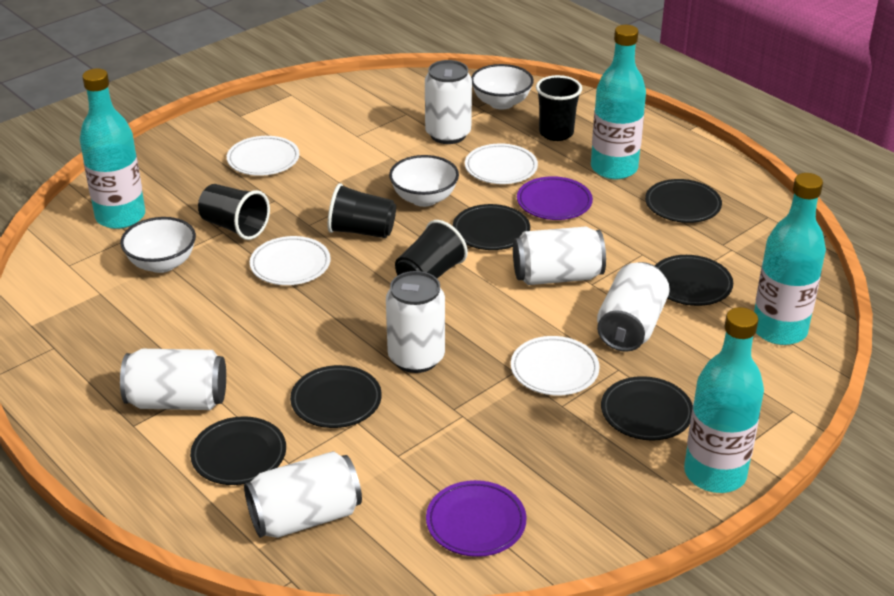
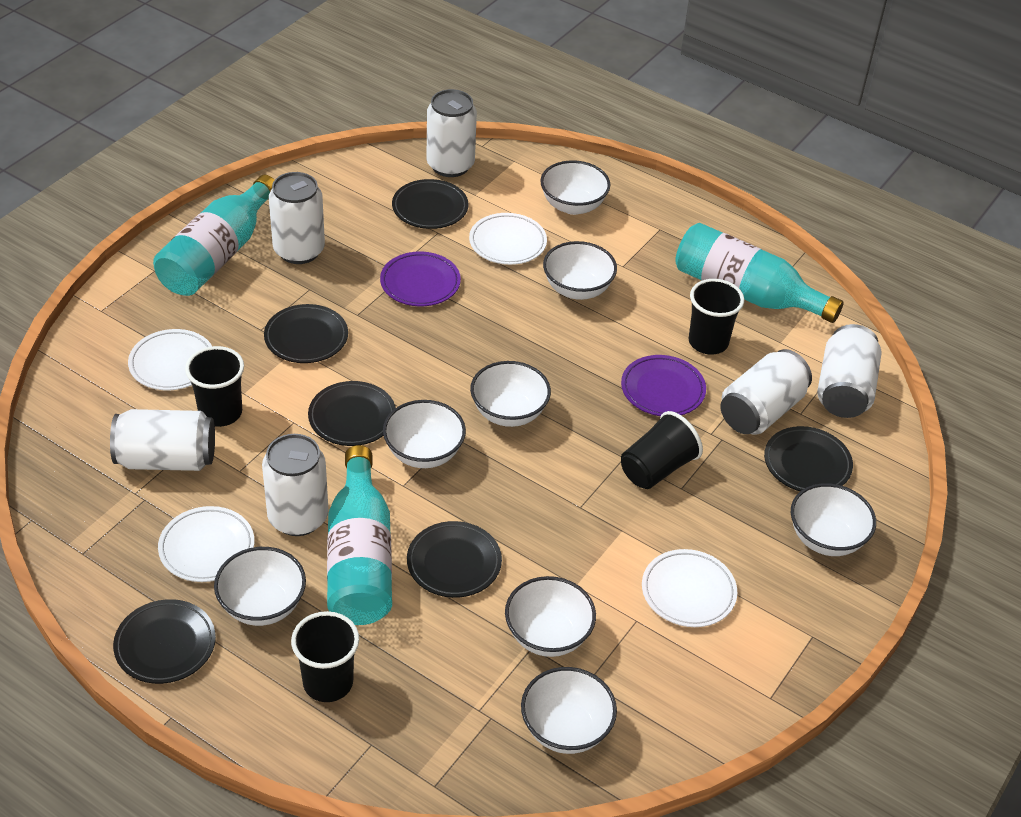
turquoise bottle: 4 -> 3
white bowl: 3 -> 8

